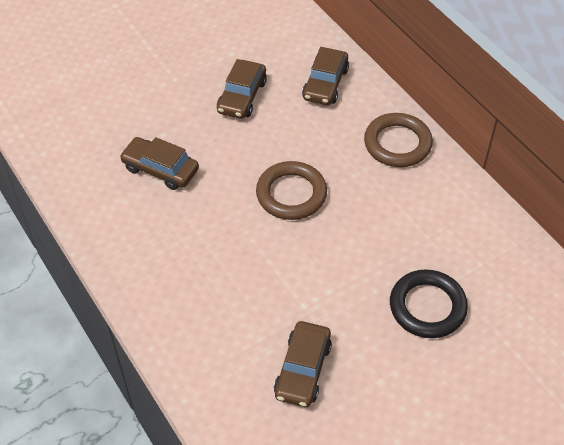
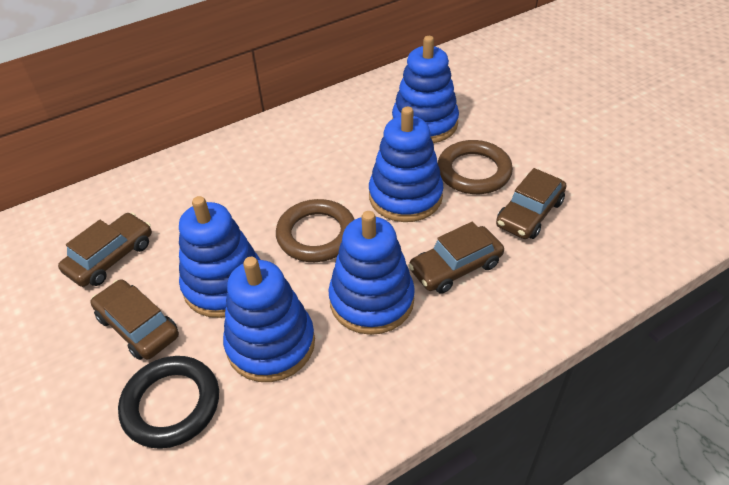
blue stacking toy: 0 -> 5

